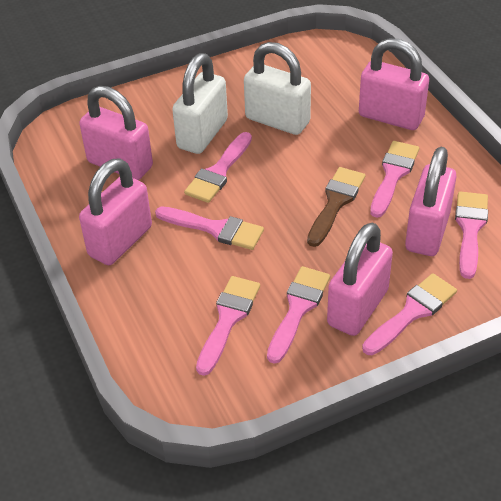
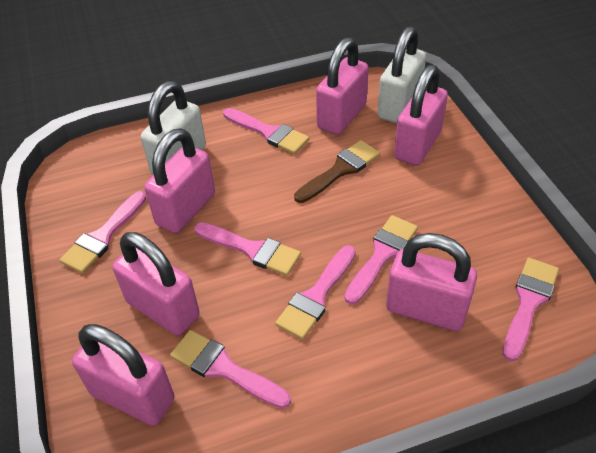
pink padlock: 5 -> 6

